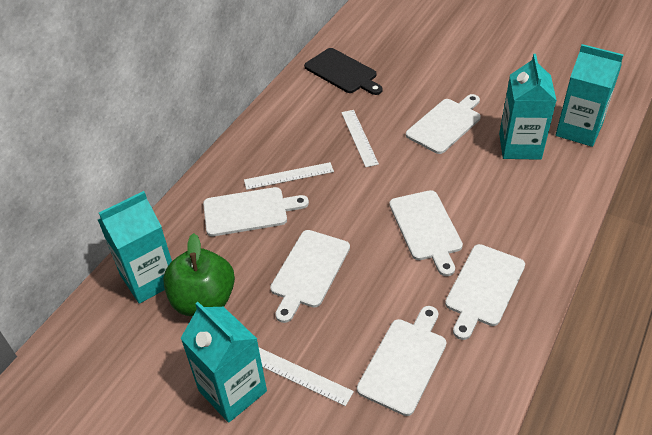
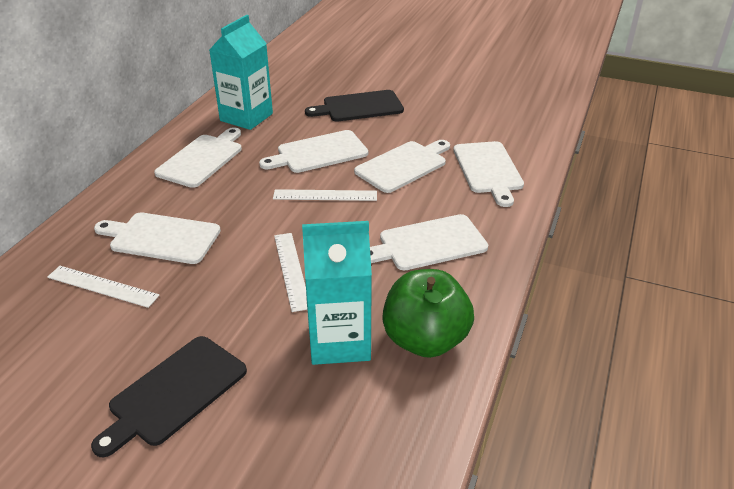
black cutting board: 1 -> 2
turquoise carton: 4 -> 2

